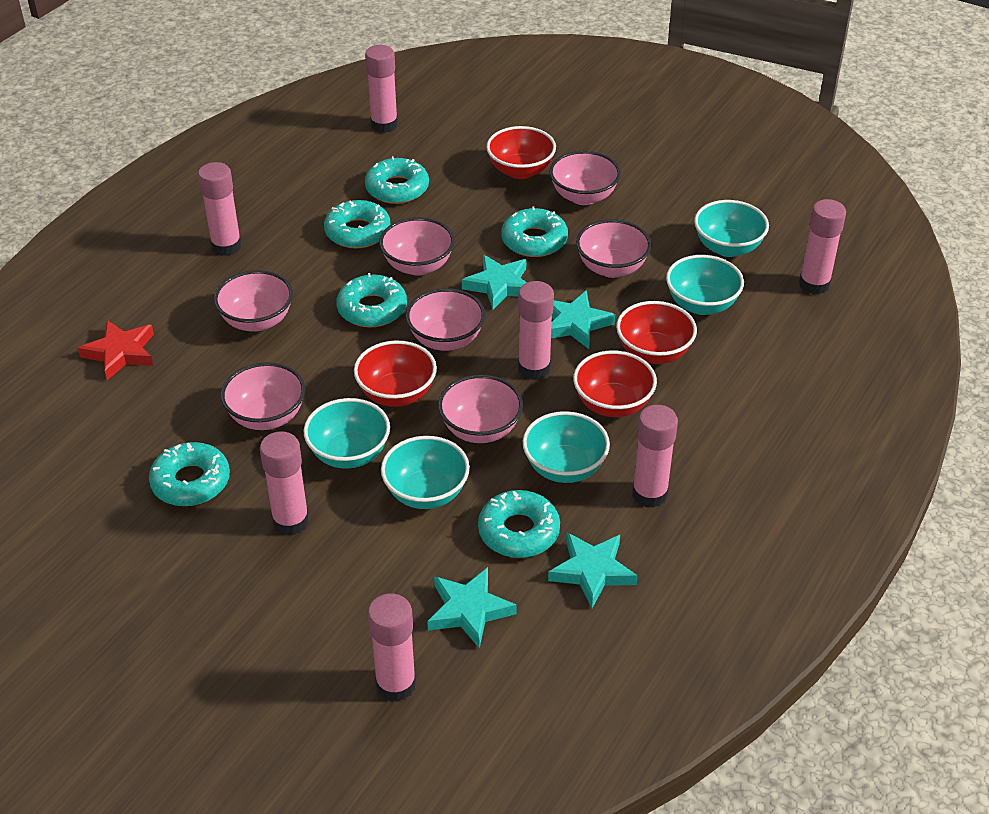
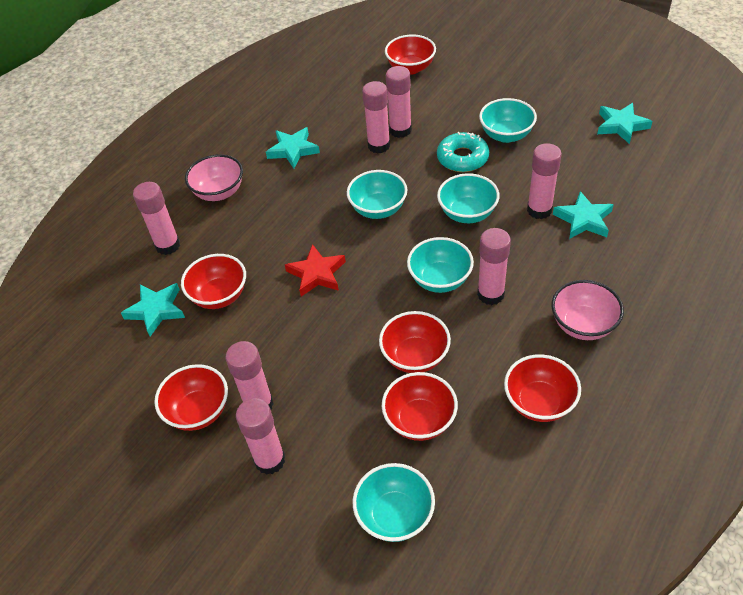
pink bowl: 7 -> 2
red bowl: 4 -> 6
turquoise donut: 6 -> 1

